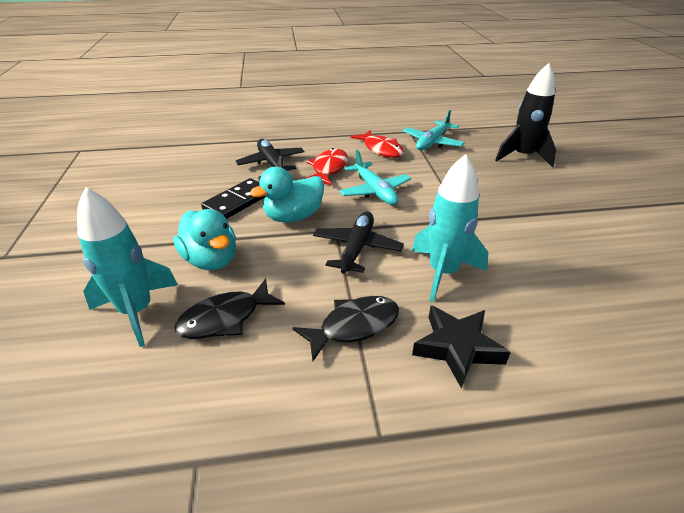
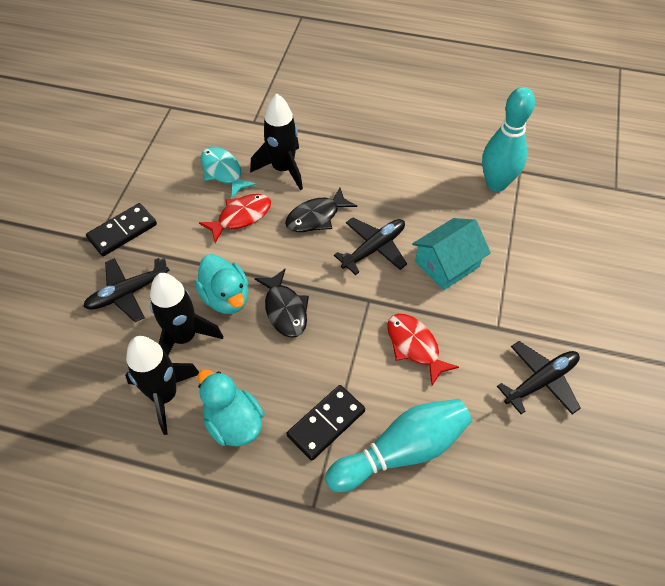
black domino: 1 -> 2
black plane: 2 -> 3
black rocket: 1 -> 3
black star: 1 -> 0
turquoise bowling pin: 0 -> 2
turquoise fish: 0 -> 1
turquoise house: 0 -> 1
turquoise plane: 2 -> 0
turquoise rocket: 2 -> 0

